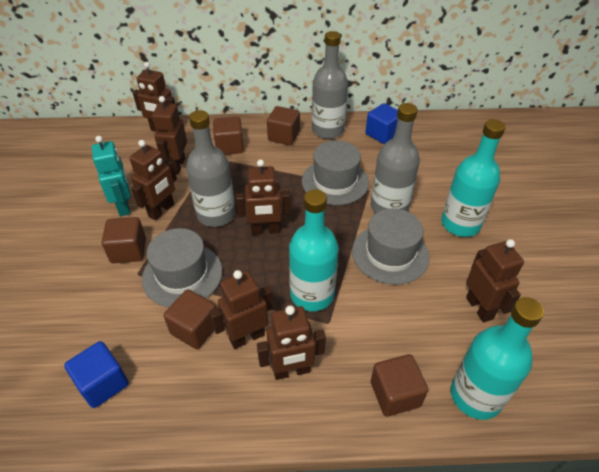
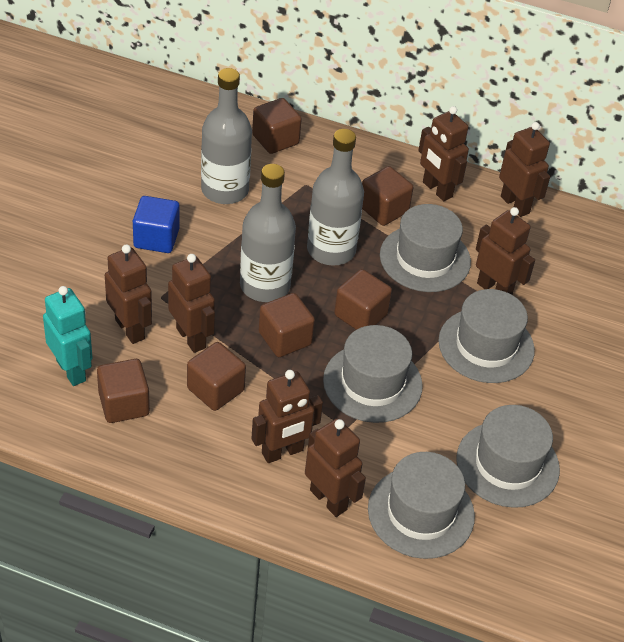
blue cube: 2 -> 1
brown cube: 5 -> 6
grey hat: 3 -> 5
turquoise bottle: 3 -> 0

